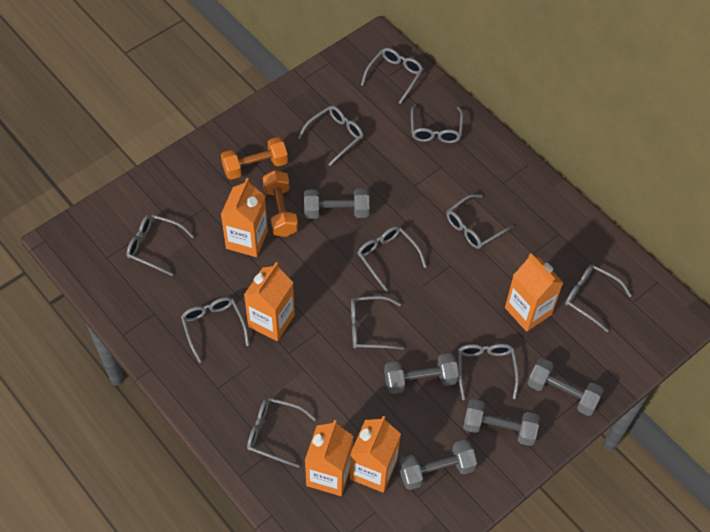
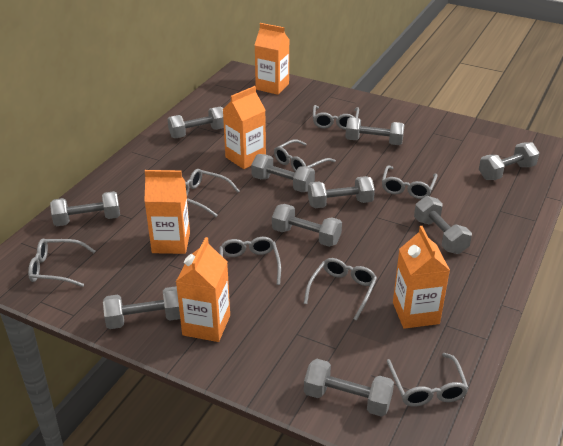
grey dumbbell: 5 -> 10
grey glasses: 11 -> 8
orange dumbbell: 2 -> 0

